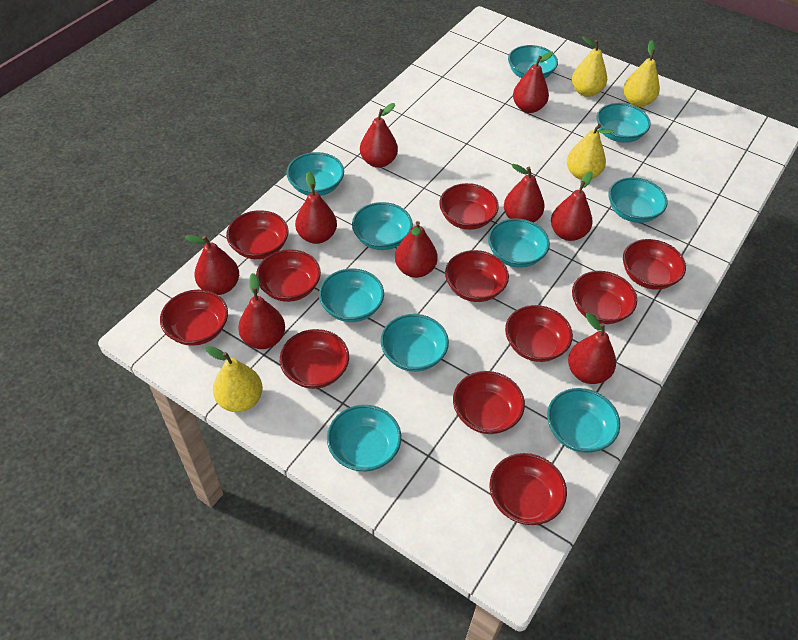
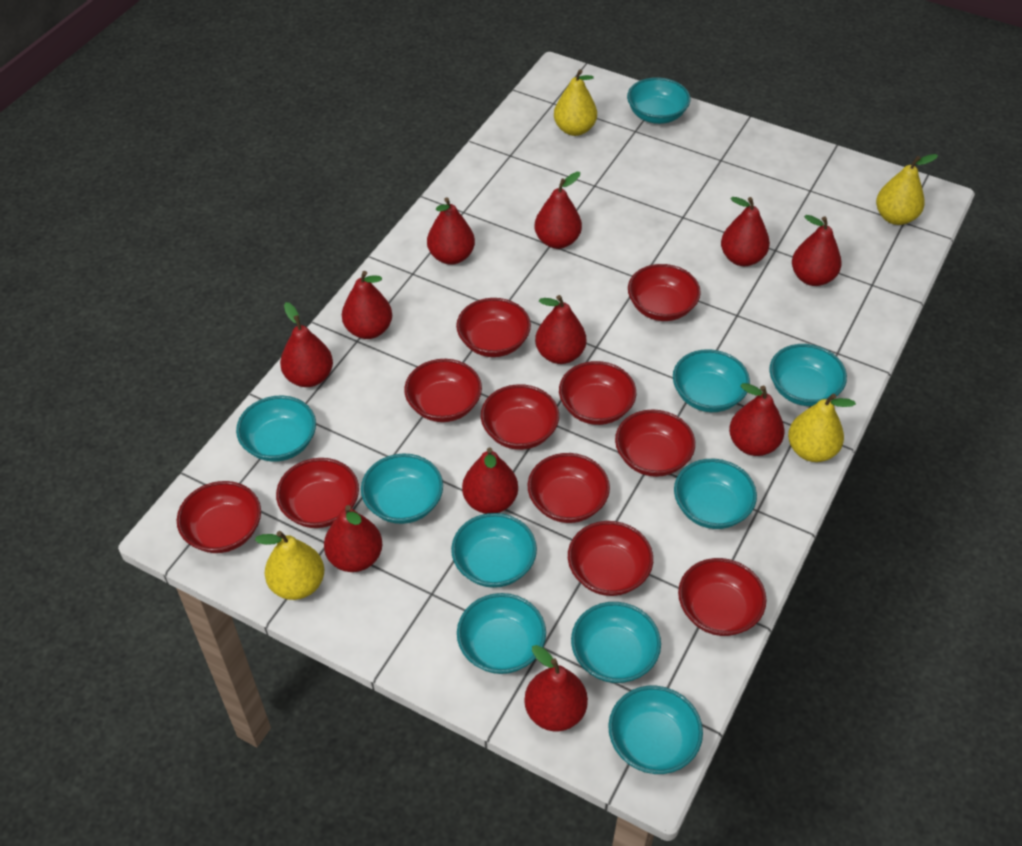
red pear: 9 -> 11

